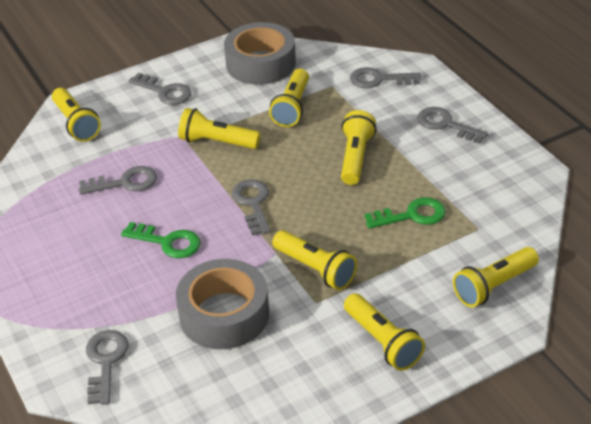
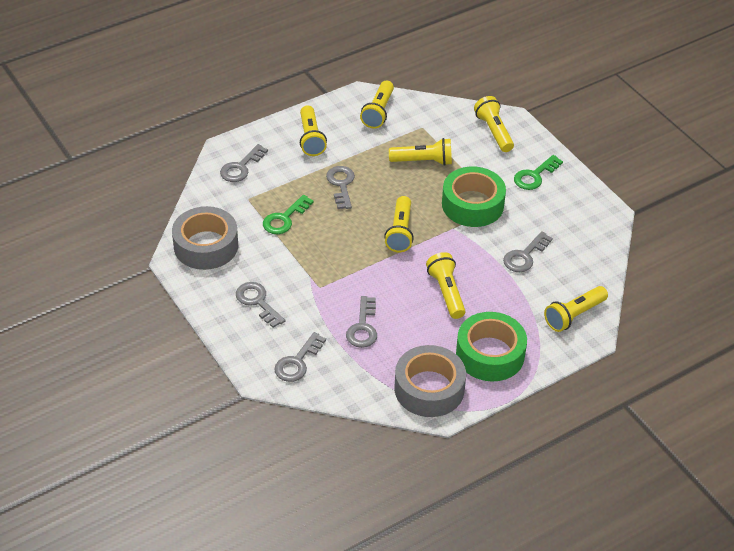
green tape: 0 -> 2

